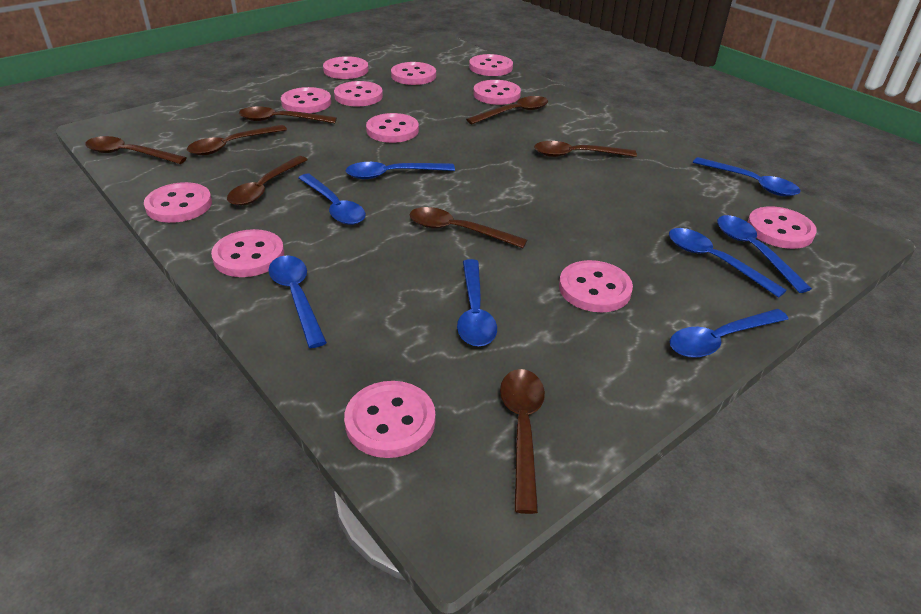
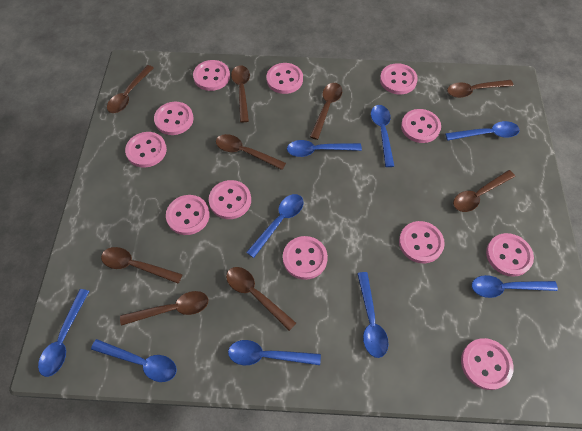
blue spoon: 8 -> 9
brown spoon: 8 -> 9

